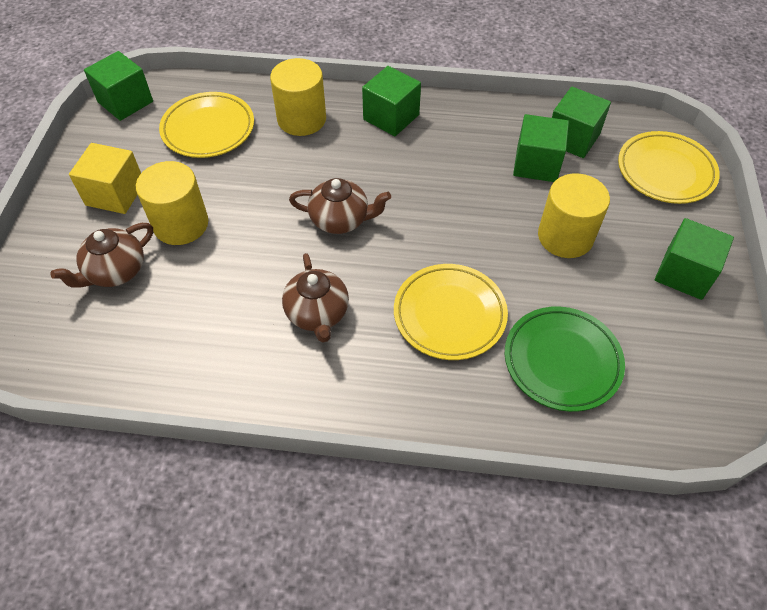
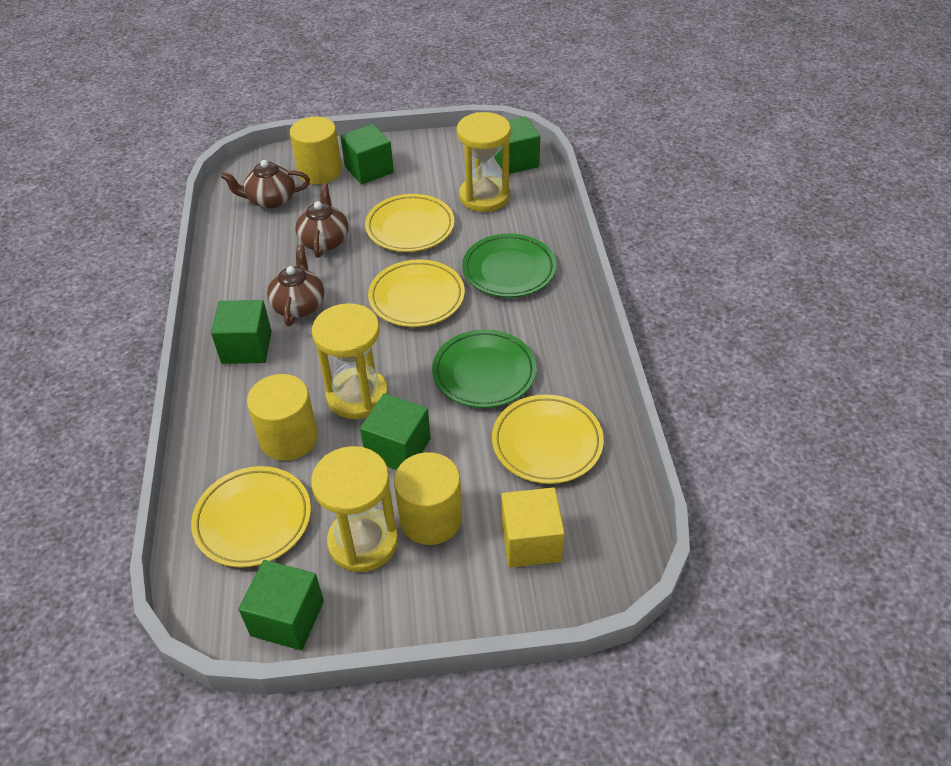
green plate: 1 -> 2
yellow hourglass: 0 -> 3
yellow plate: 3 -> 4

